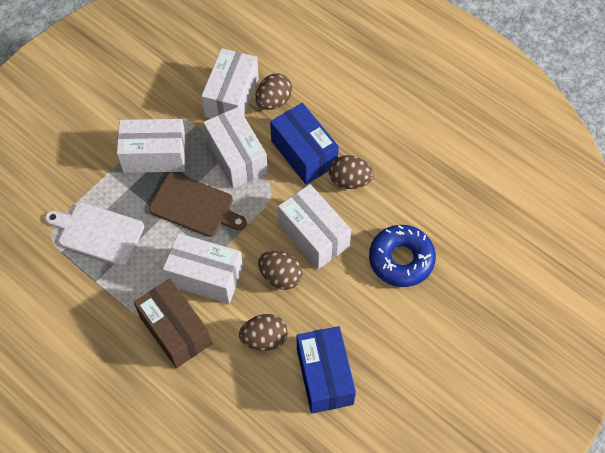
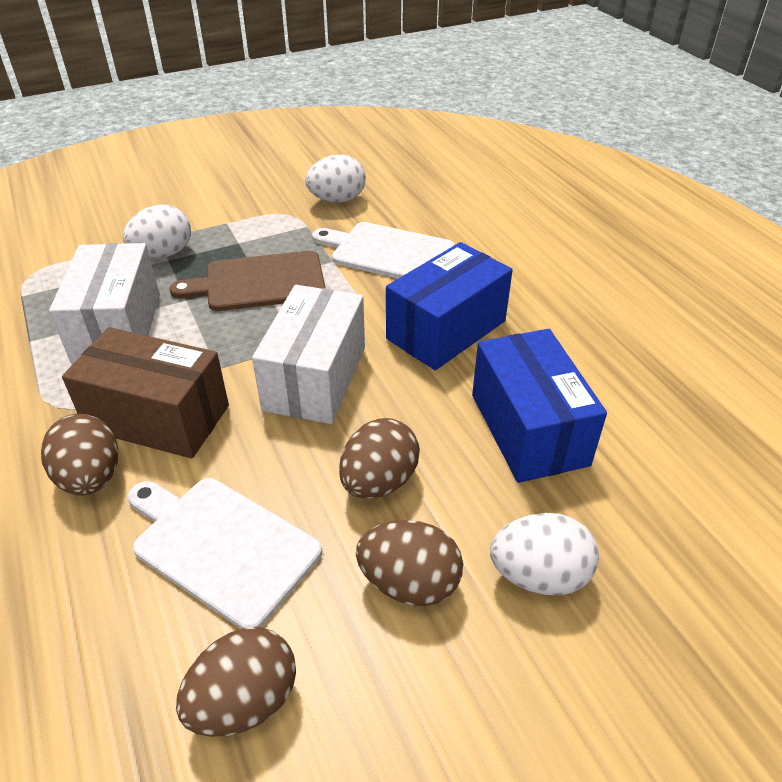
blue donut: 1 -> 0
white box: 5 -> 2
white cutting board: 1 -> 2
white egg: 0 -> 3

